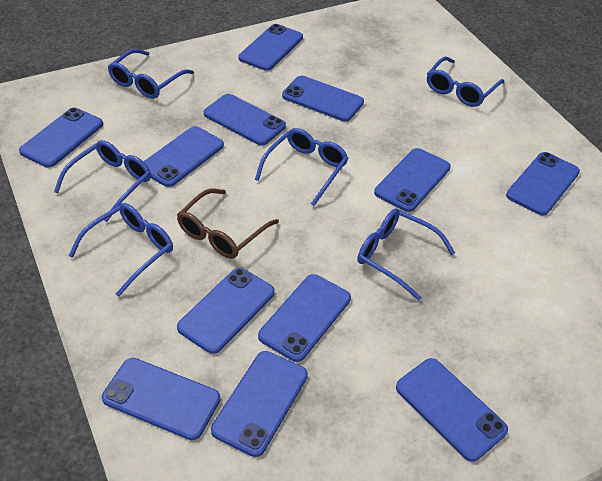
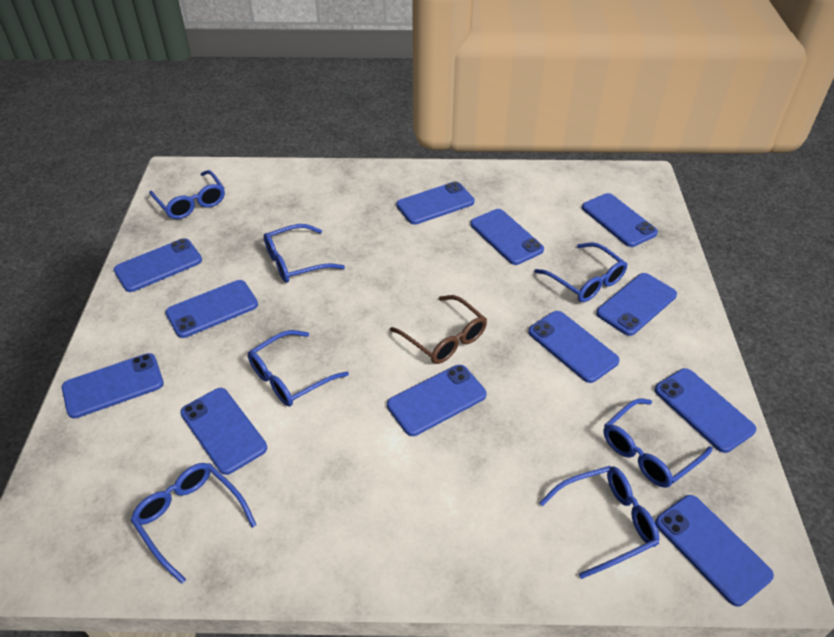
blue glasses: 6 -> 7

